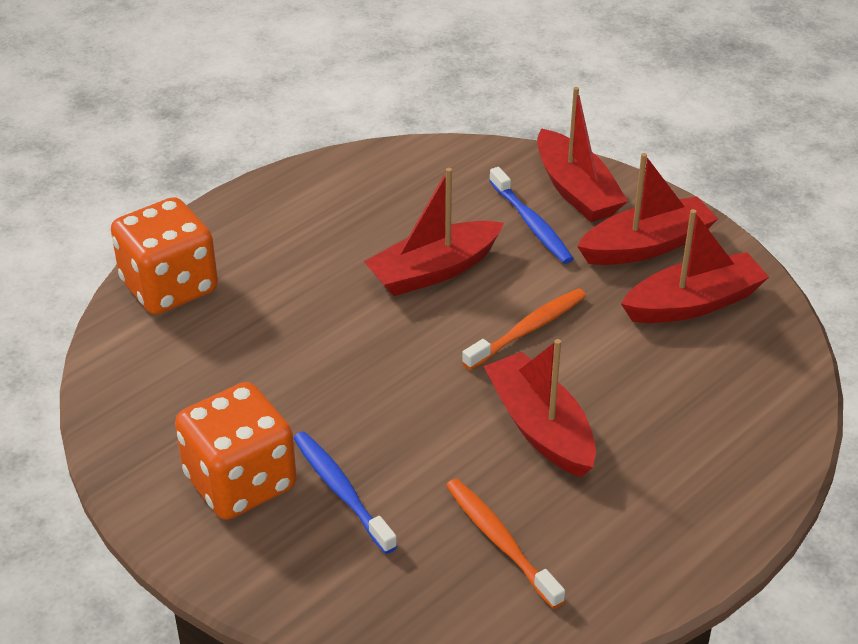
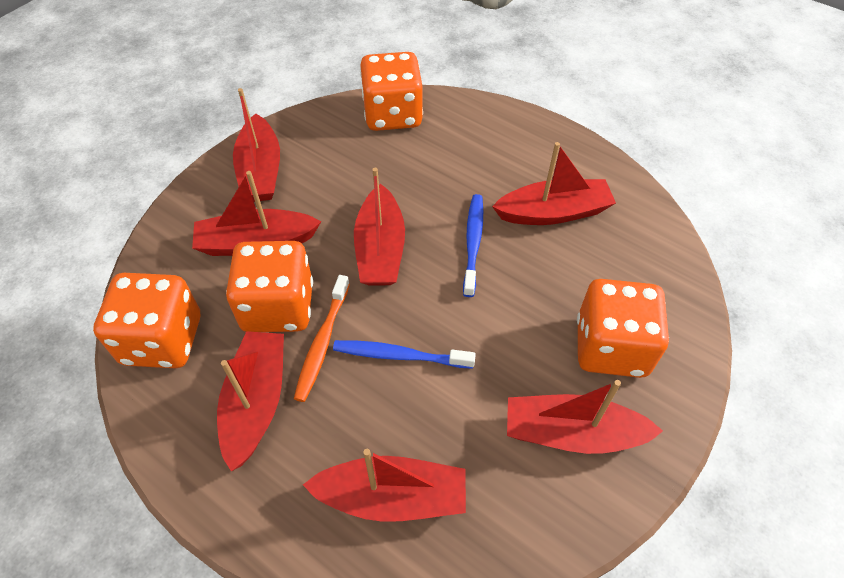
orange dice: 2 -> 4
orange toothbrush: 2 -> 1
red boat: 5 -> 7

